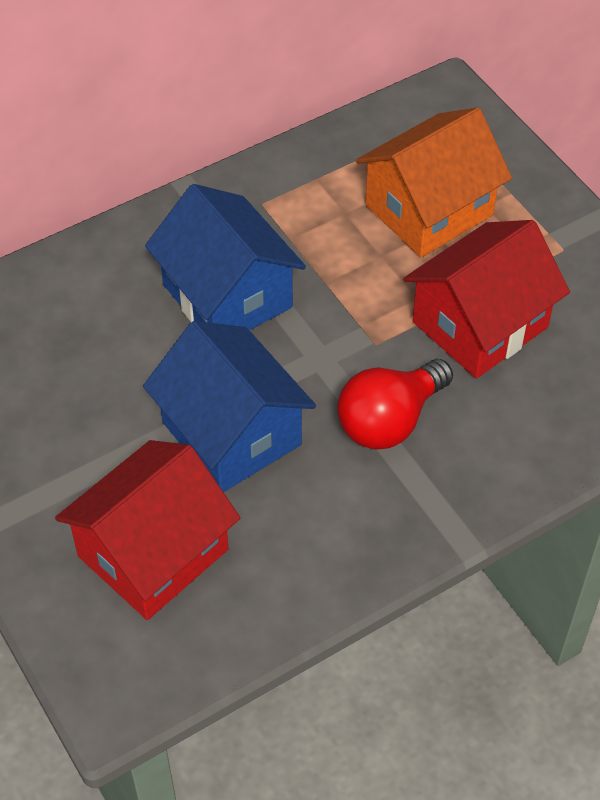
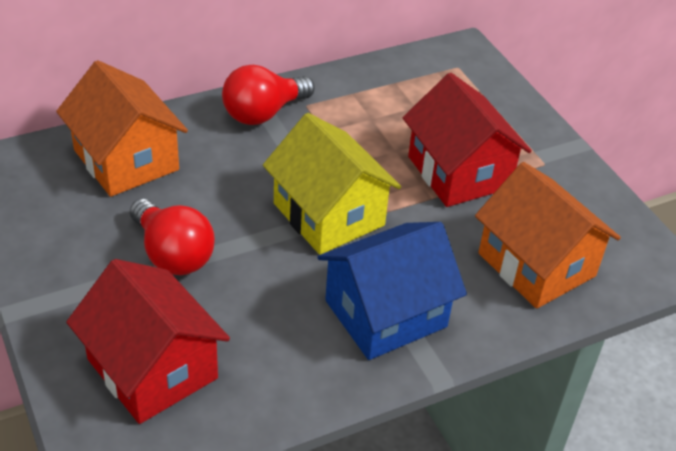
blue house: 2 -> 1
orange house: 1 -> 2
red light bulb: 1 -> 2
yellow house: 0 -> 1

